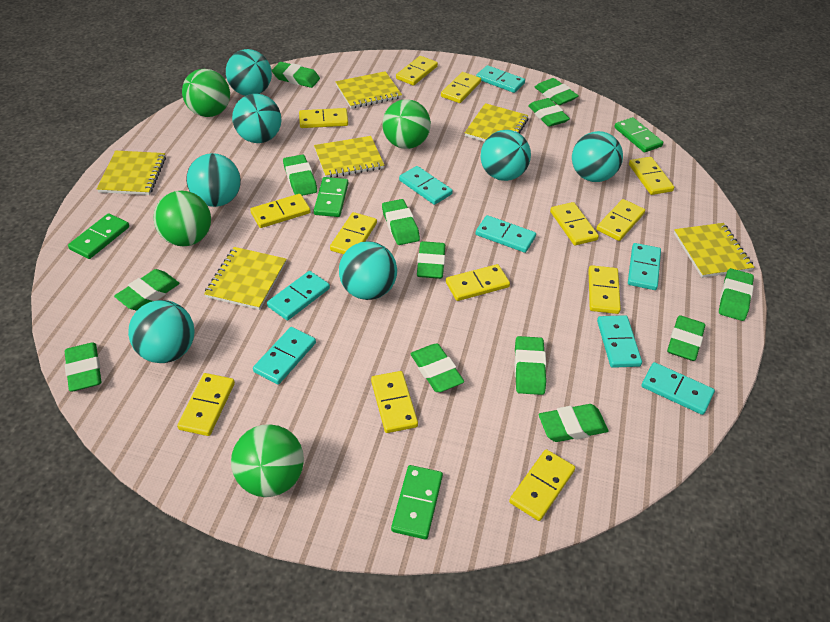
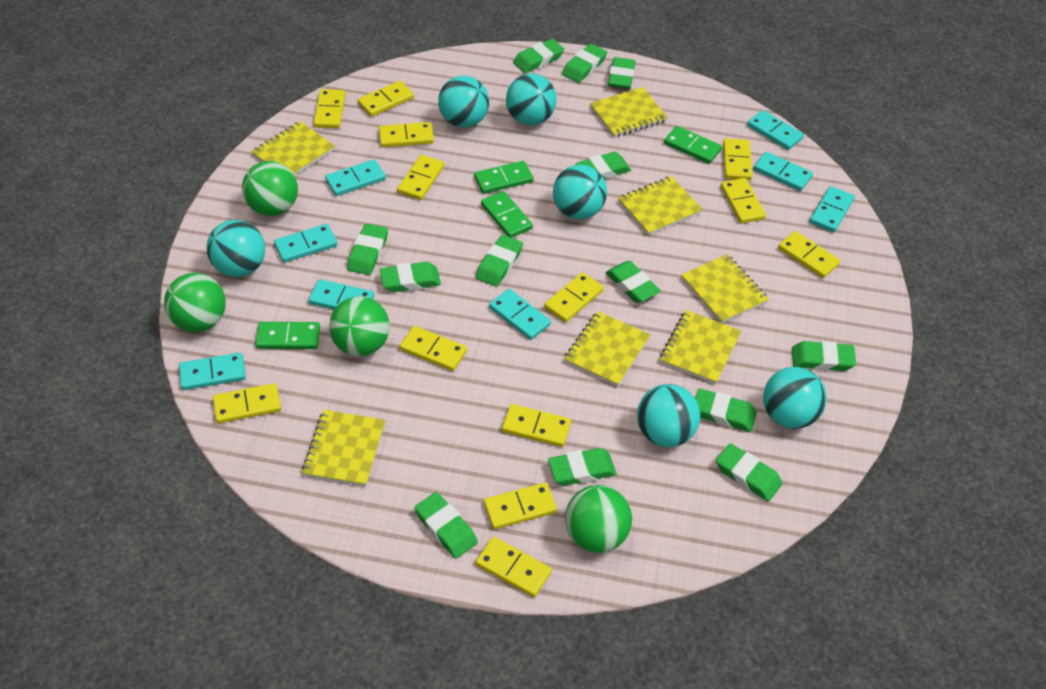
turquoise ball: 7 -> 6
yellow notebook: 6 -> 7

